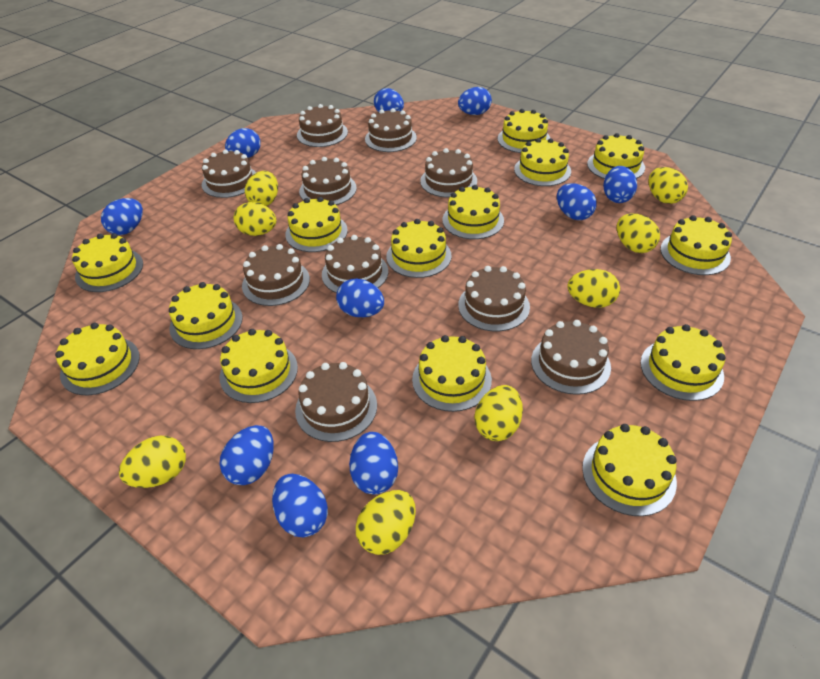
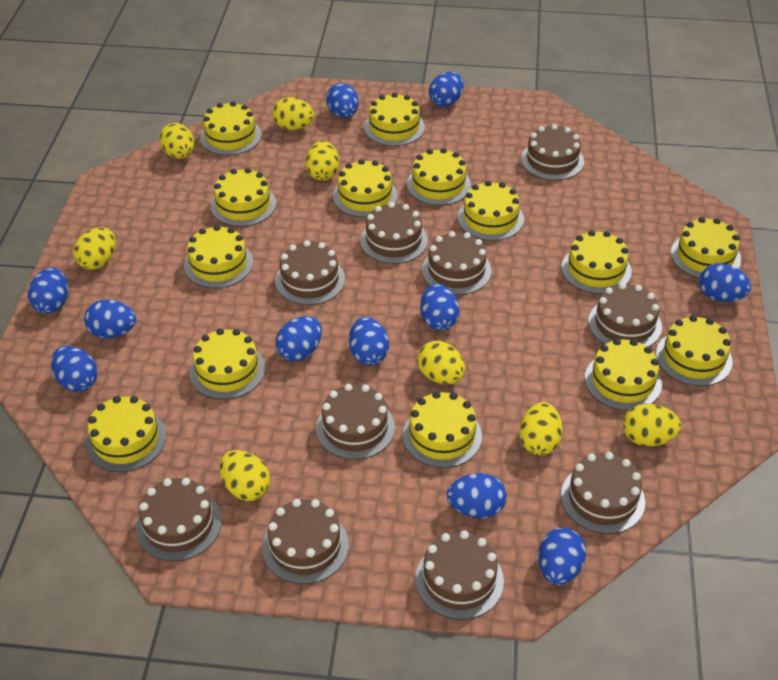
blue egg: 10 -> 11

